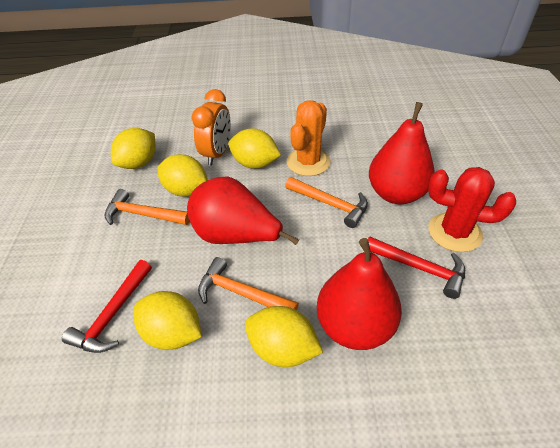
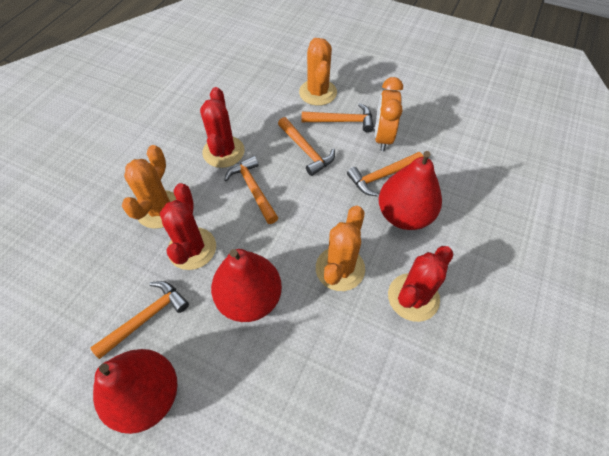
orange cactus: 1 -> 3
orange hammer: 3 -> 5
red cactus: 1 -> 3
red hammer: 2 -> 0
yellow lemon: 5 -> 0

